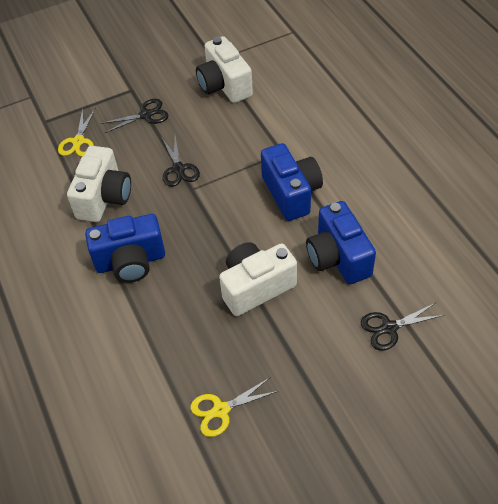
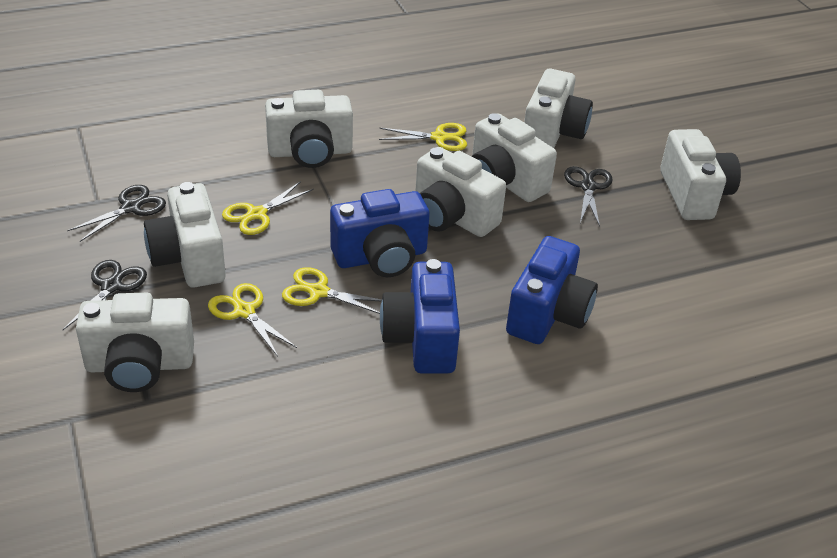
white camera: 3 -> 7
yellow scissors: 2 -> 4

